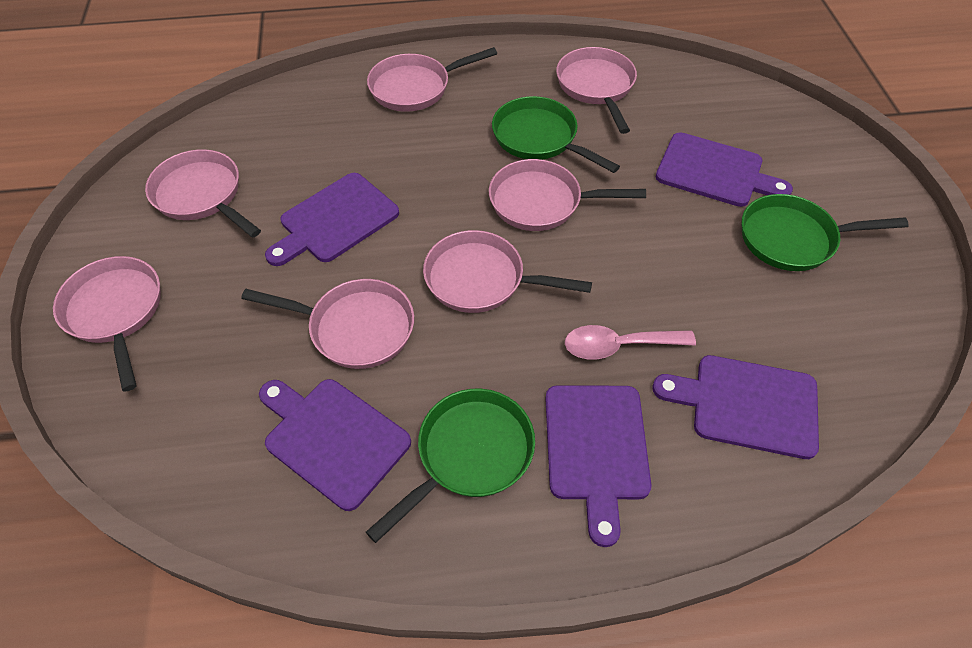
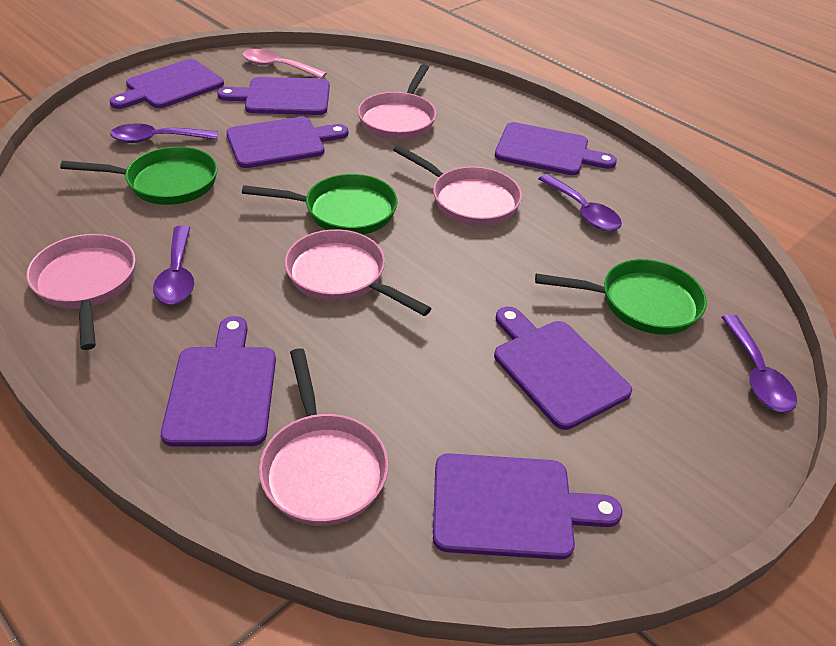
pink pan: 7 -> 5
purple cutting board: 5 -> 7
purple spoon: 0 -> 4

